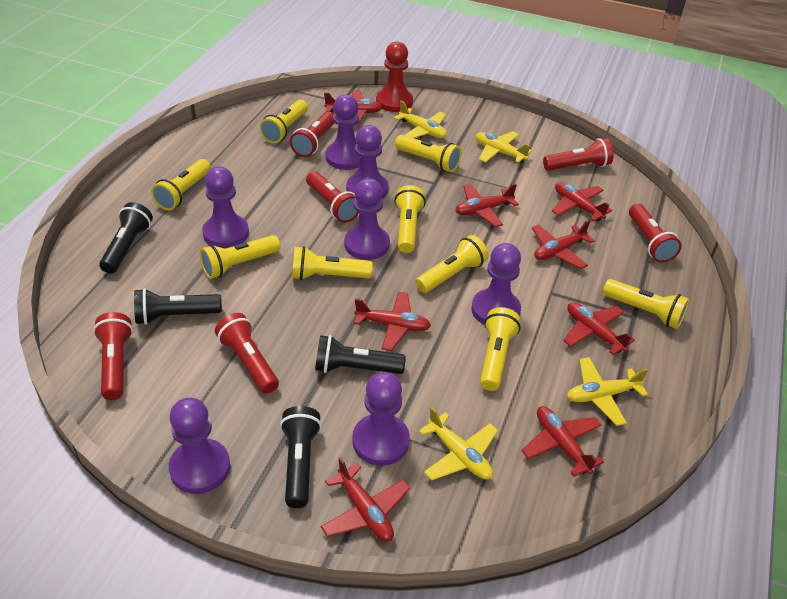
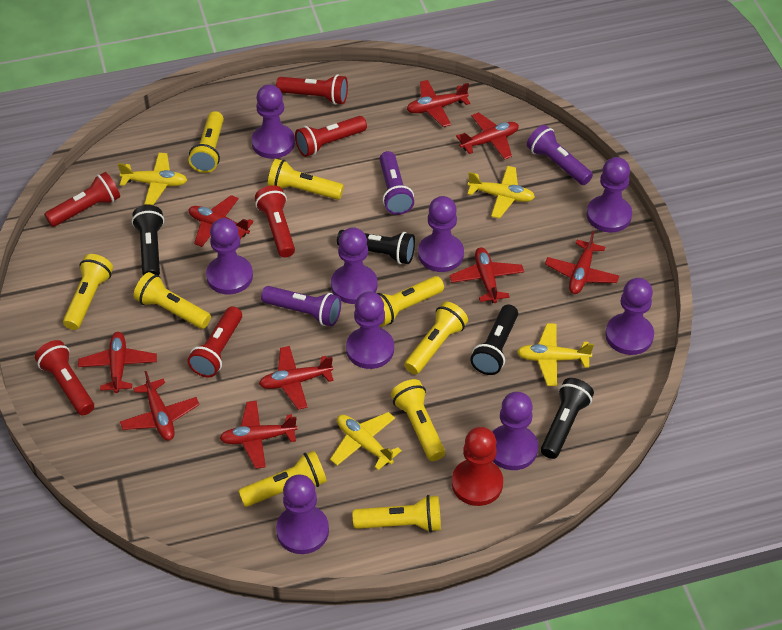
purple flashlight: 0 -> 3
purple pawn: 7 -> 9
red plane: 8 -> 9

